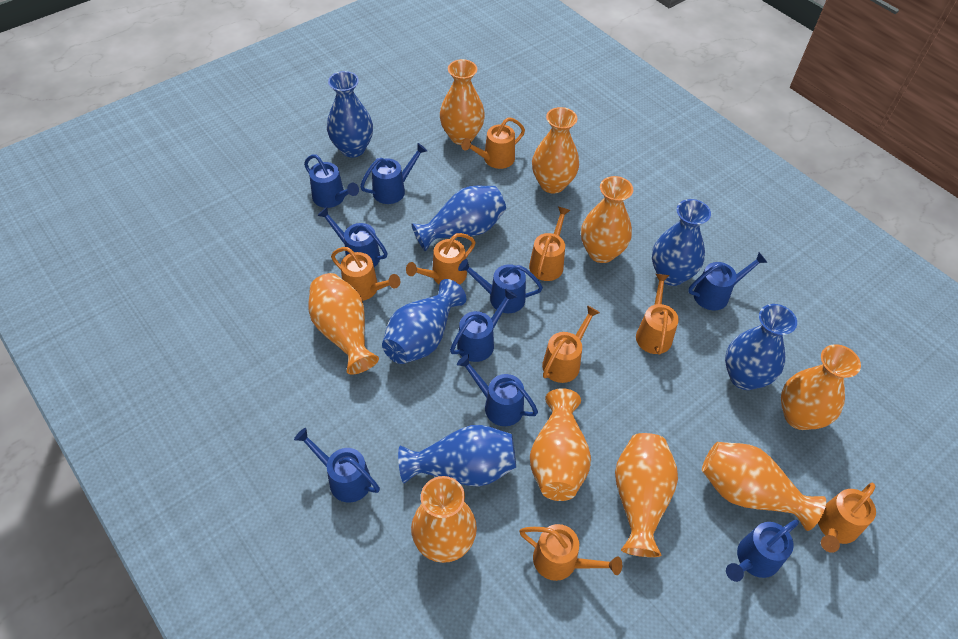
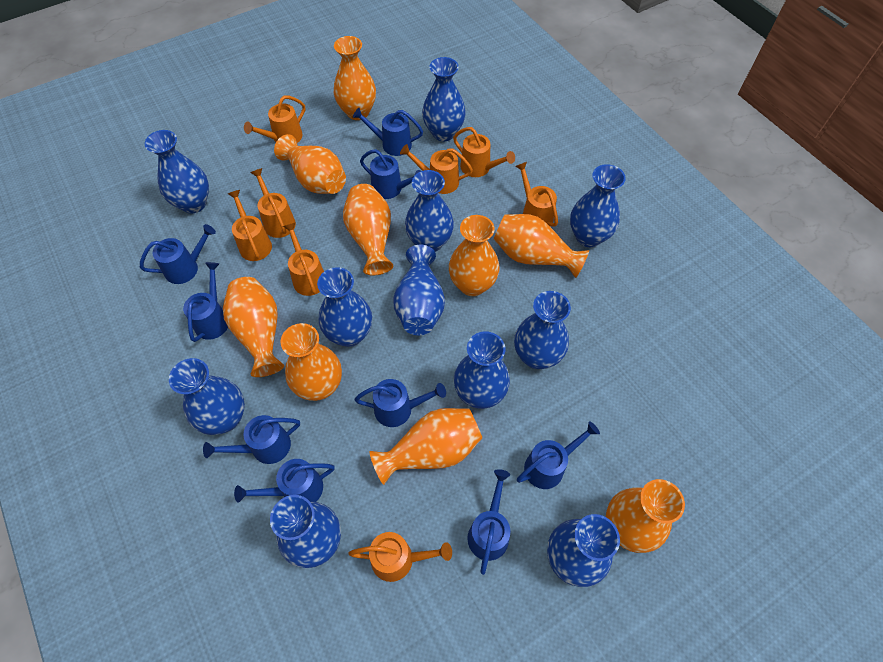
blue vase: 6 -> 11

